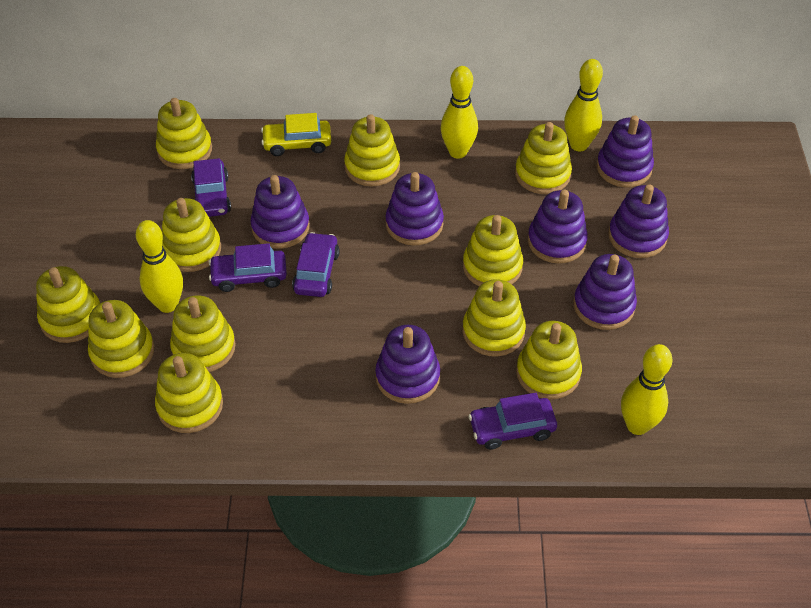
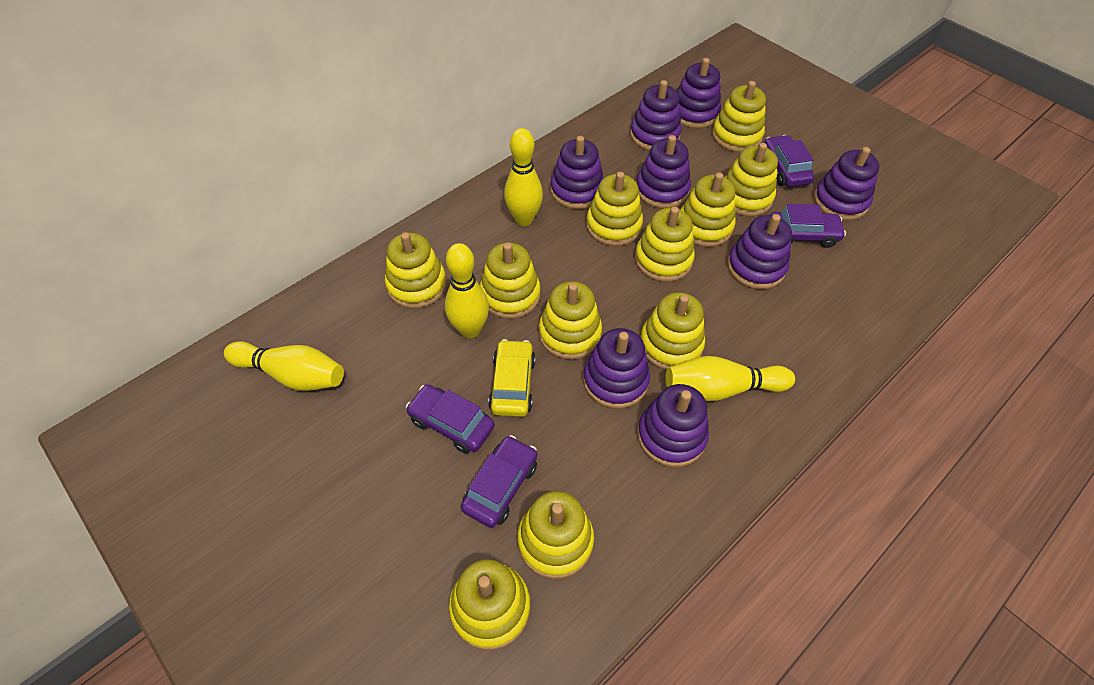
purple stacking toy: 7 -> 8

